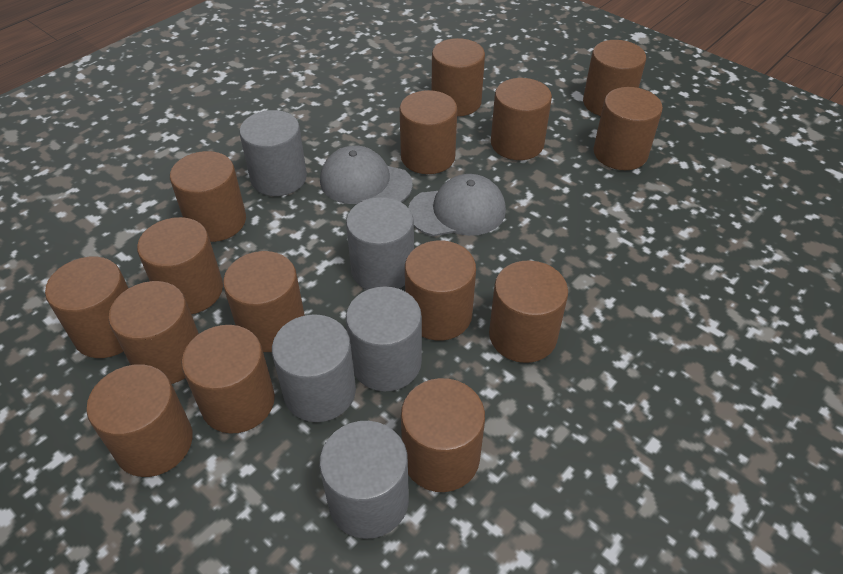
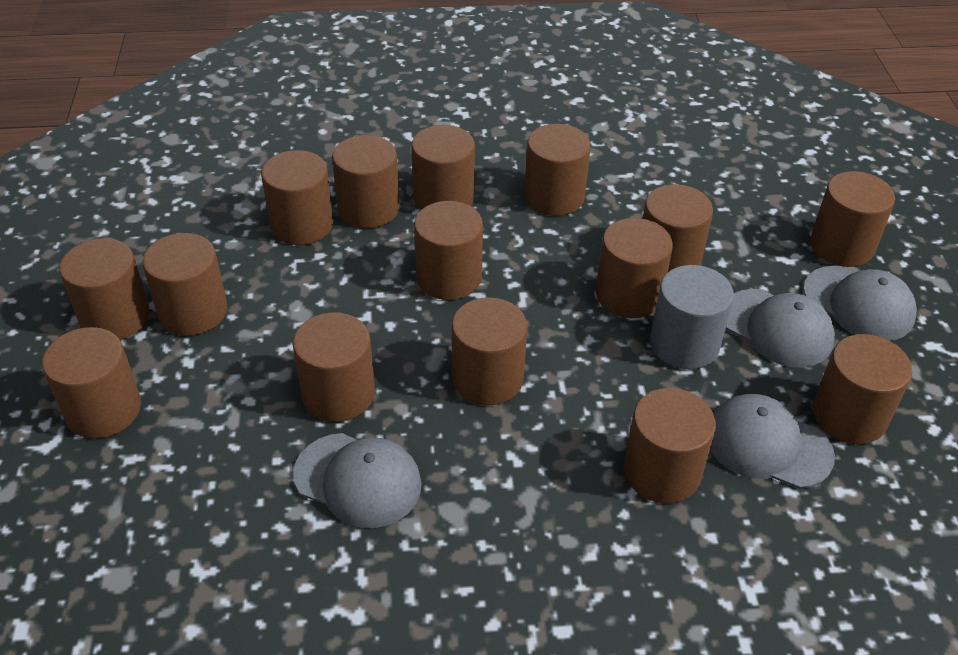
grey cap: 2 -> 4
grey cylinder: 5 -> 1

